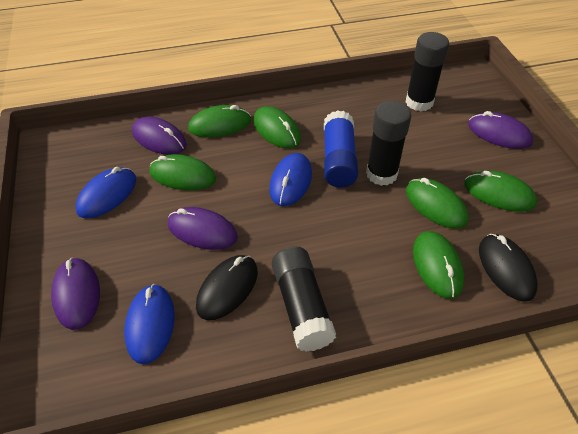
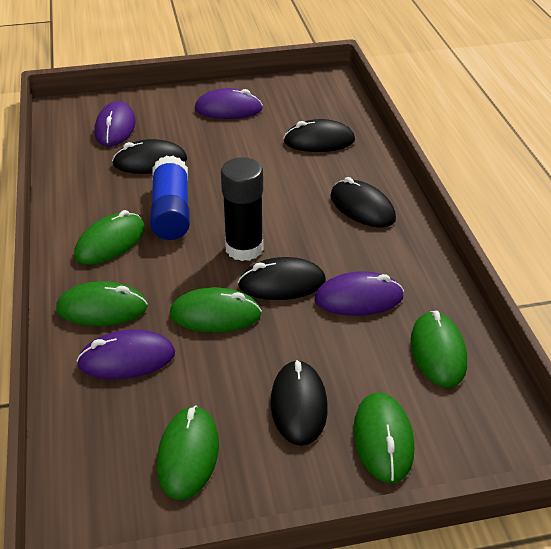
black glue stick: 3 -> 1
black mouse: 2 -> 5
blue mouse: 3 -> 0

